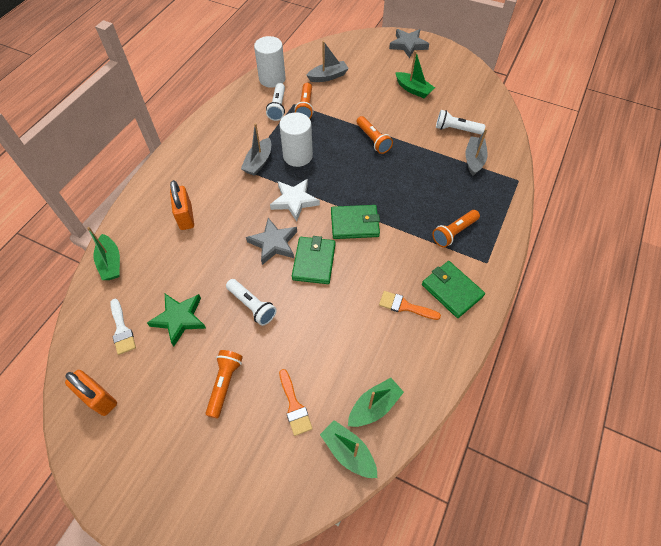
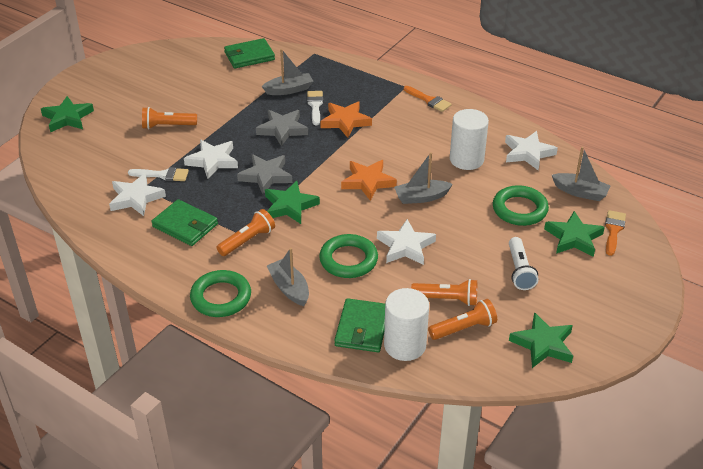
green boat: 4 -> 0
green ring: 0 -> 3
green star: 1 -> 4
grey boat: 3 -> 4
orange padlock: 2 -> 0
orange star: 0 -> 2
white brush: 1 -> 2
white flashlight: 3 -> 1
white star: 1 -> 4

